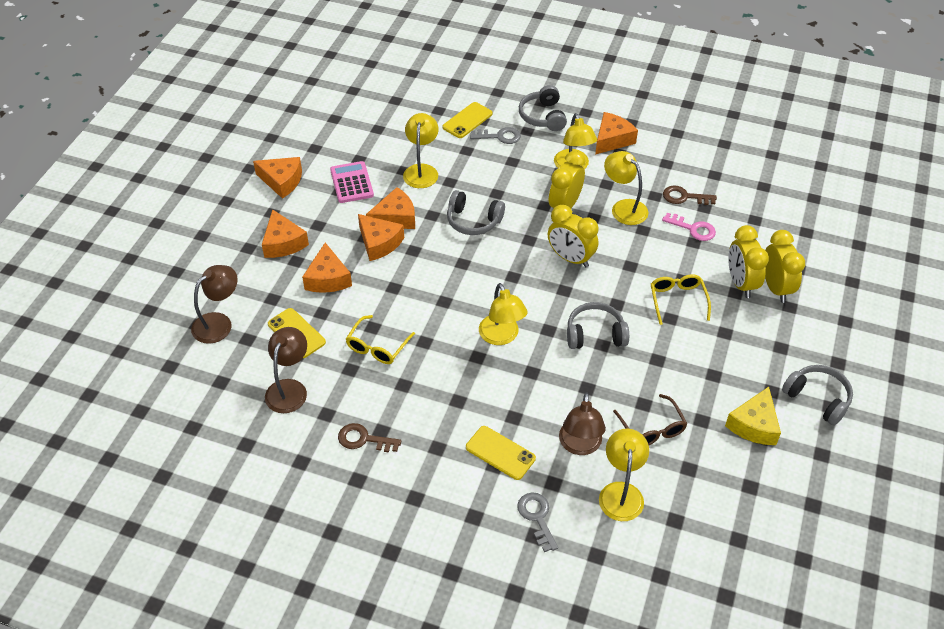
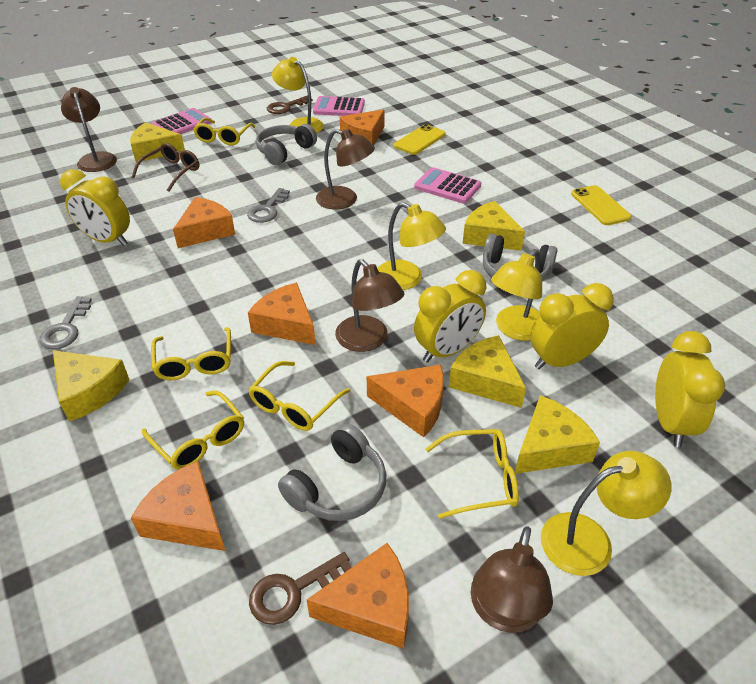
brown lamp: 3 -> 4
grey headphones: 4 -> 3
pink calculator: 1 -> 3
pink key: 1 -> 0
yellow cheese: 1 -> 5
yellow glasses: 2 -> 5
yellow lamp: 5 -> 4
yellow phone: 3 -> 2

